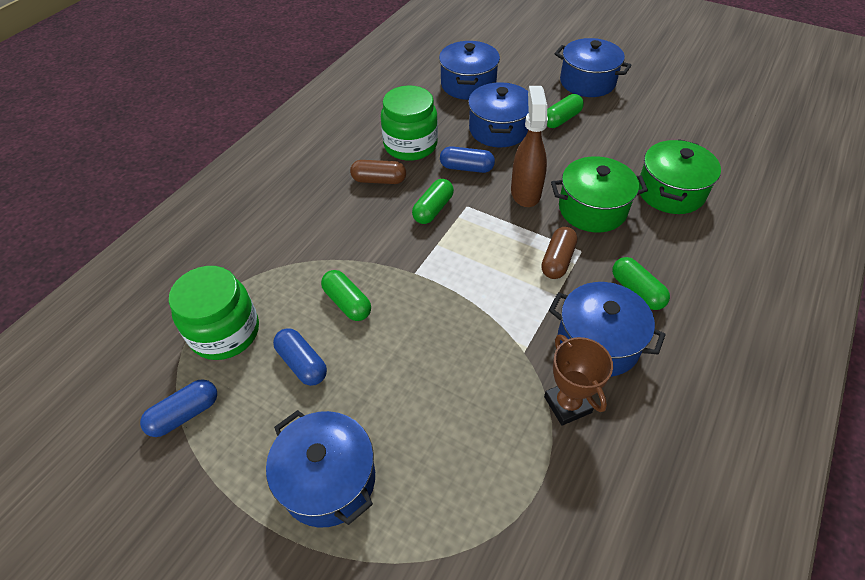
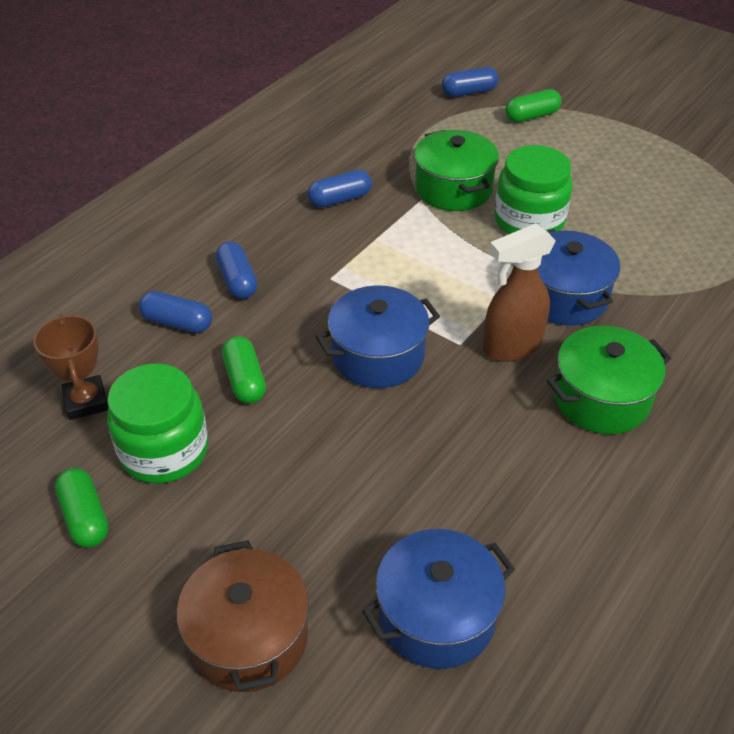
blue capsule: 3 -> 4
blue pot: 5 -> 3
brown capsule: 2 -> 0
brown pot: 0 -> 1
green capsule: 4 -> 3

